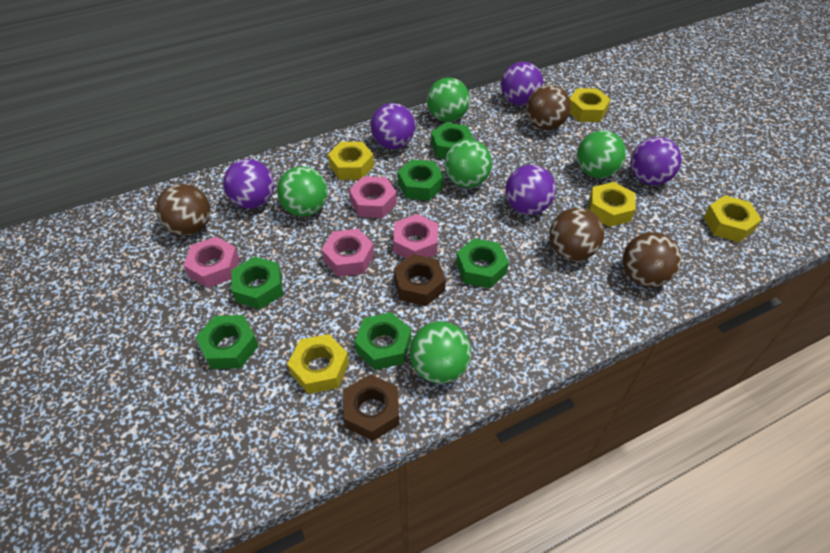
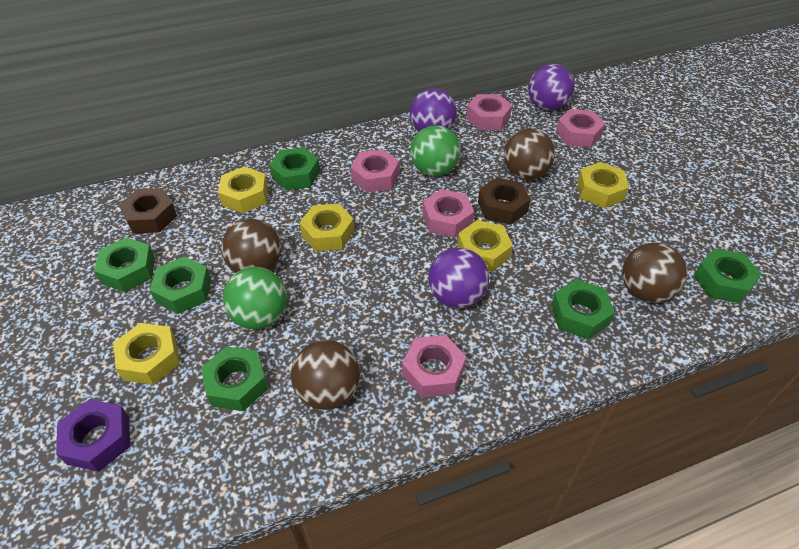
green ball: 5 -> 2
pink nut: 4 -> 5
purple ball: 5 -> 3
purple nut: 0 -> 1

